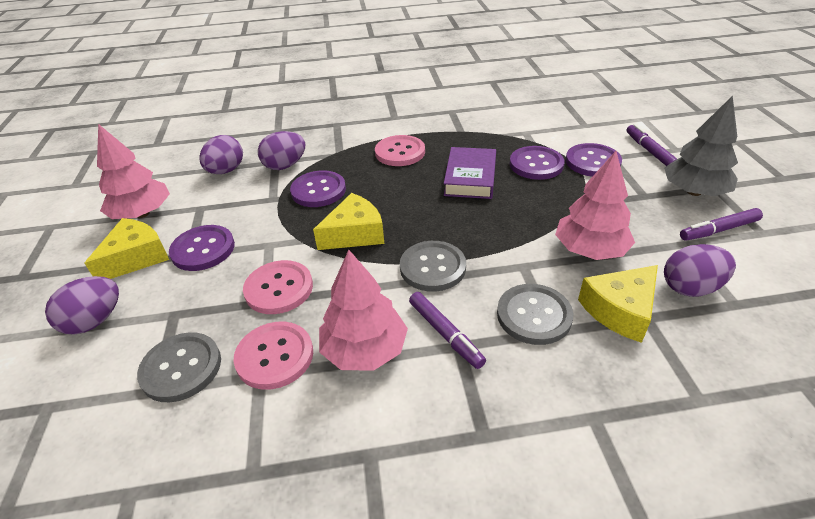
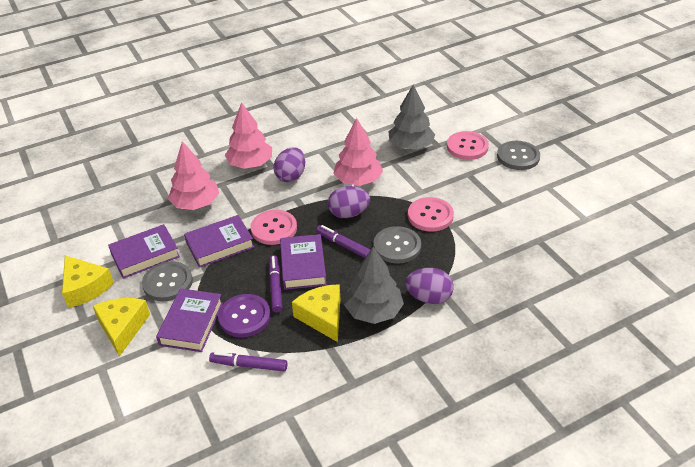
grey tree: 1 -> 2
purple book: 1 -> 4
purple button: 4 -> 1
purple egg: 4 -> 3

